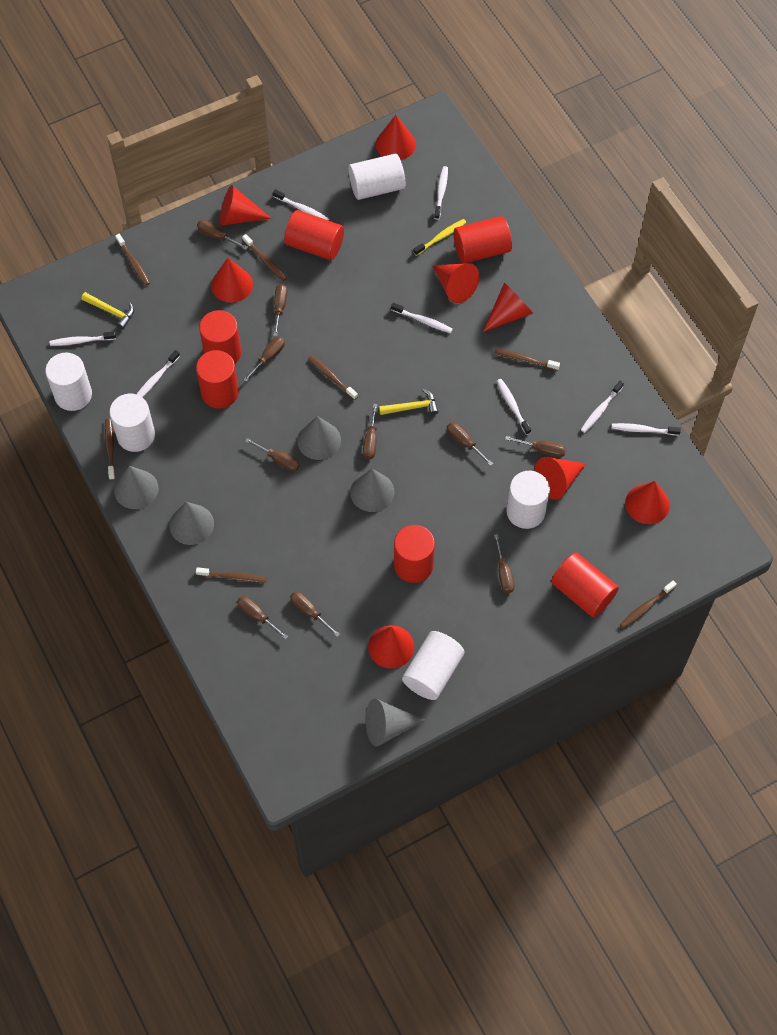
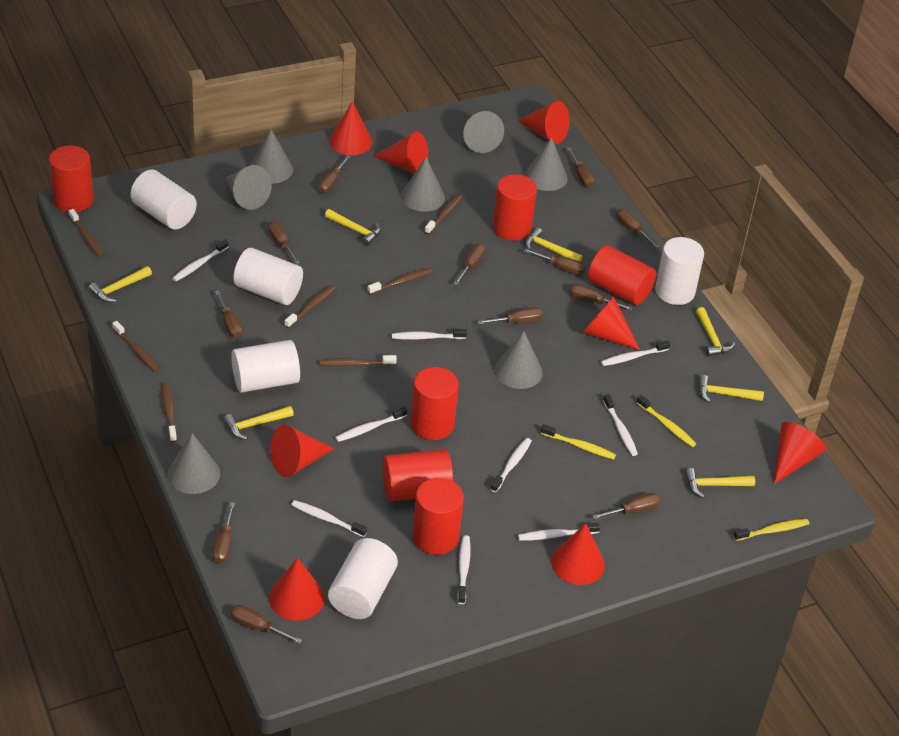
brown screwdriver: 10 -> 12
grey cone: 5 -> 7
white toothbrush: 8 -> 9
yellow hammer: 2 -> 7
yellow toothbrush: 1 -> 3

